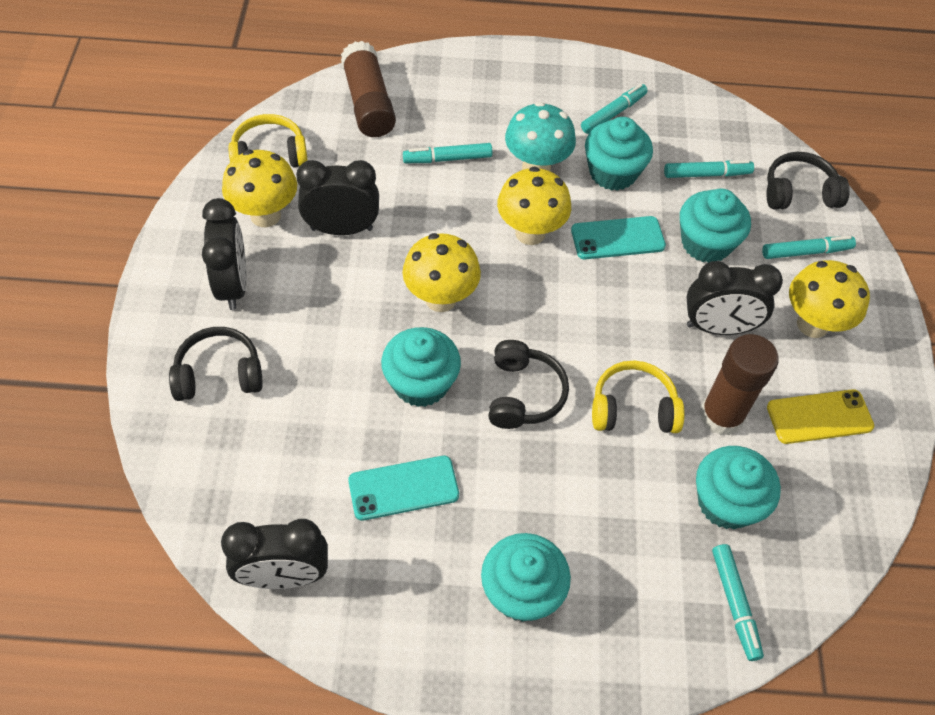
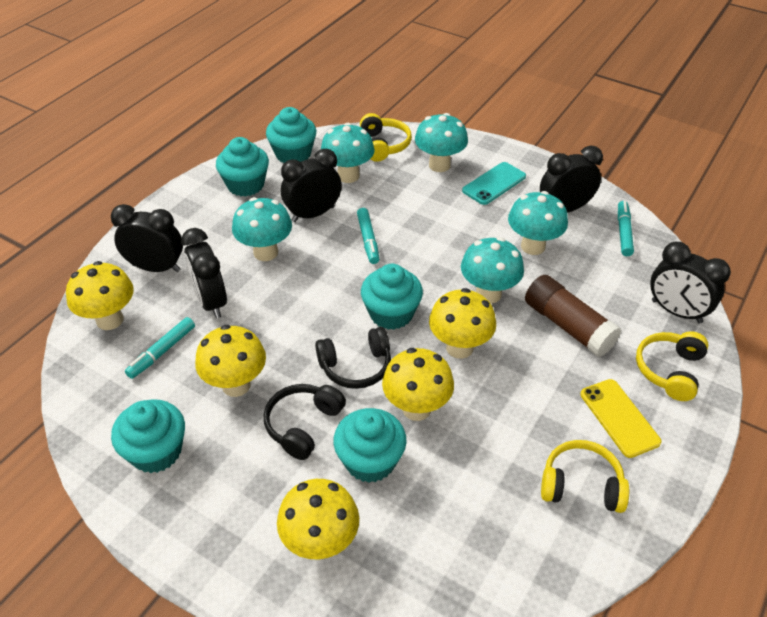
black clock: 4 -> 5
black headphones: 3 -> 2
brown glue stick: 2 -> 1
turquoise marker: 5 -> 3
turquoise mushroom: 1 -> 5
turquoise phone: 2 -> 1
yellow headphones: 2 -> 3
yellow mushroom: 4 -> 5

